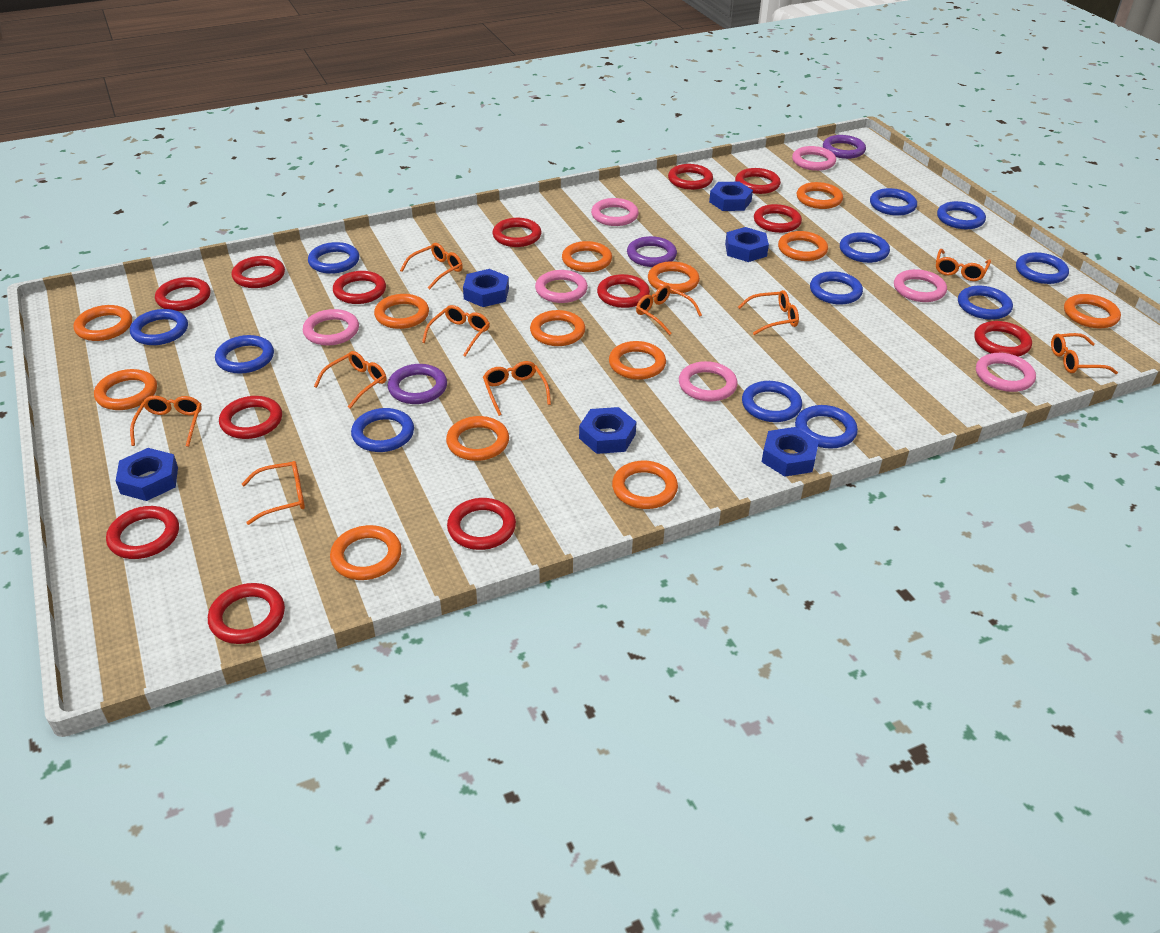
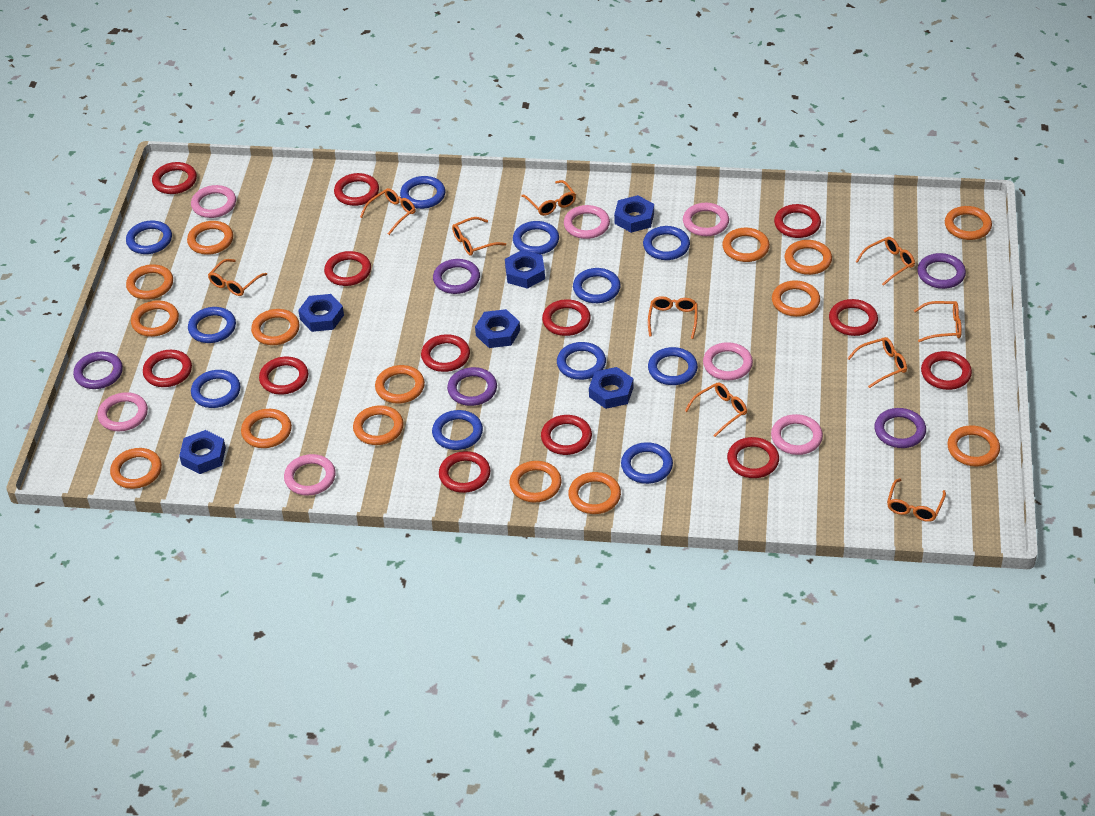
blue ring: 12 -> 11
orange ring: 13 -> 15
purple ring: 3 -> 5

